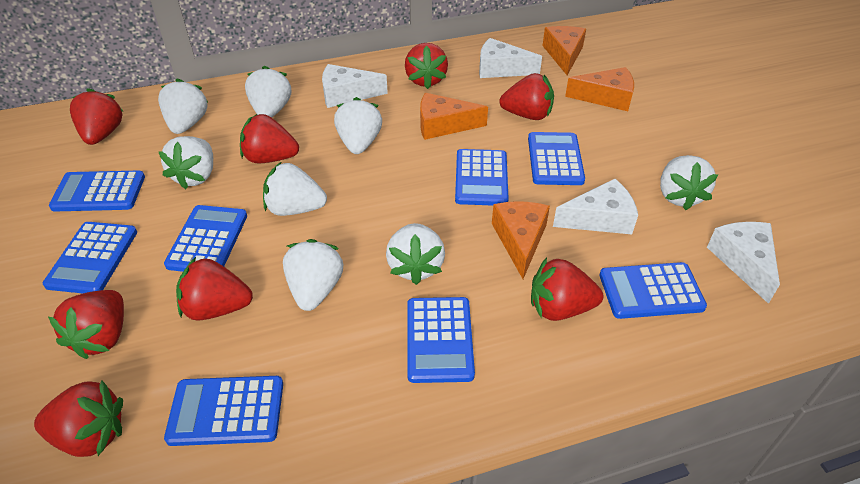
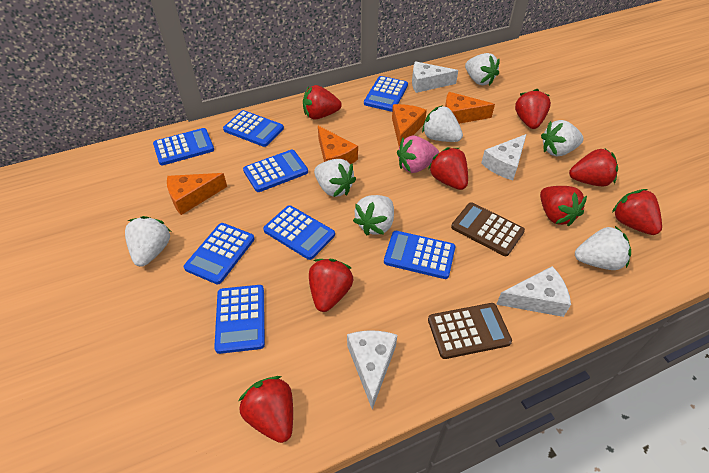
brown calculator: 0 -> 2
pink strawberry: 0 -> 1
white strawberry: 8 -> 7

